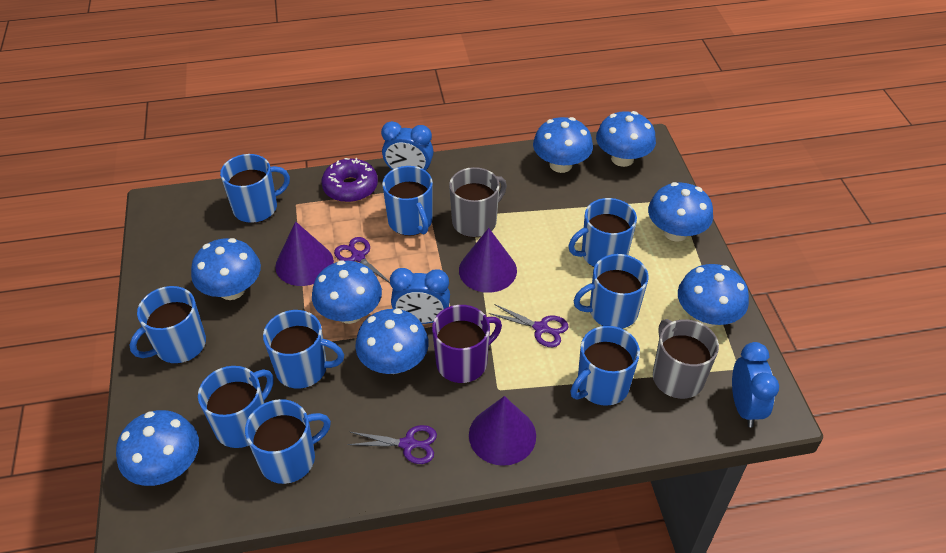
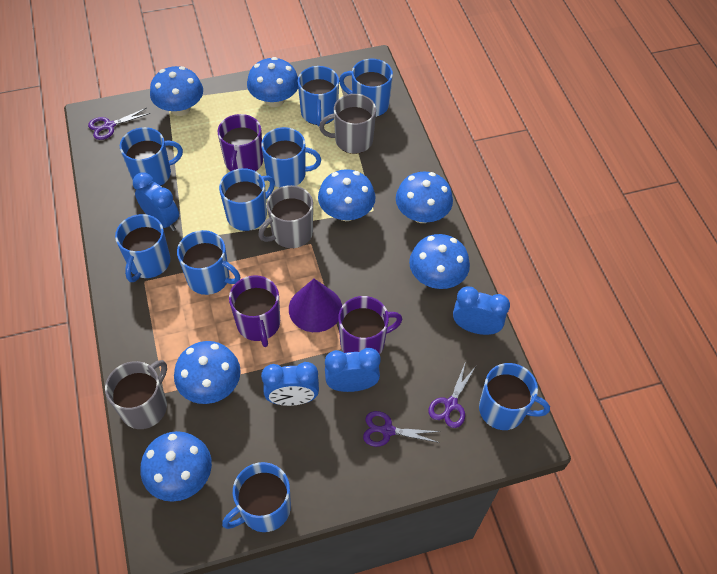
blue clock: 3 -> 4
blue mushroom: 8 -> 7
grey mug: 2 -> 3
purple cone: 3 -> 1
purple donut: 1 -> 0
purple mug: 1 -> 3

